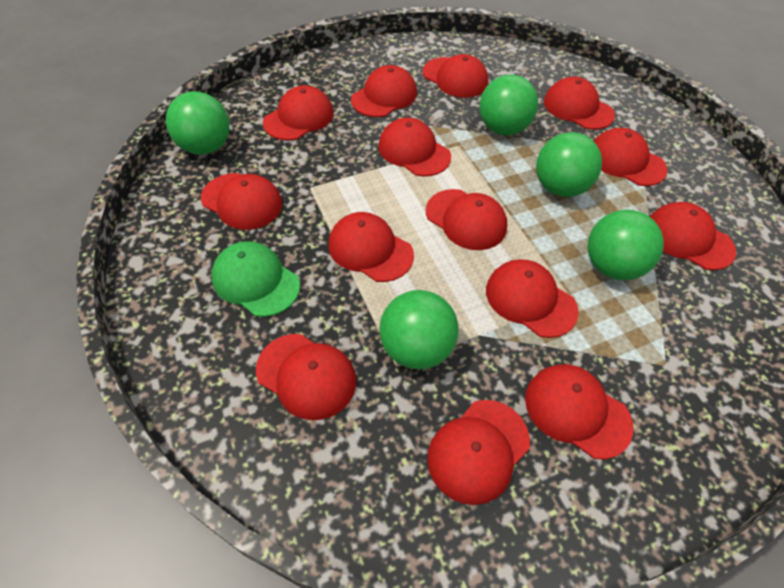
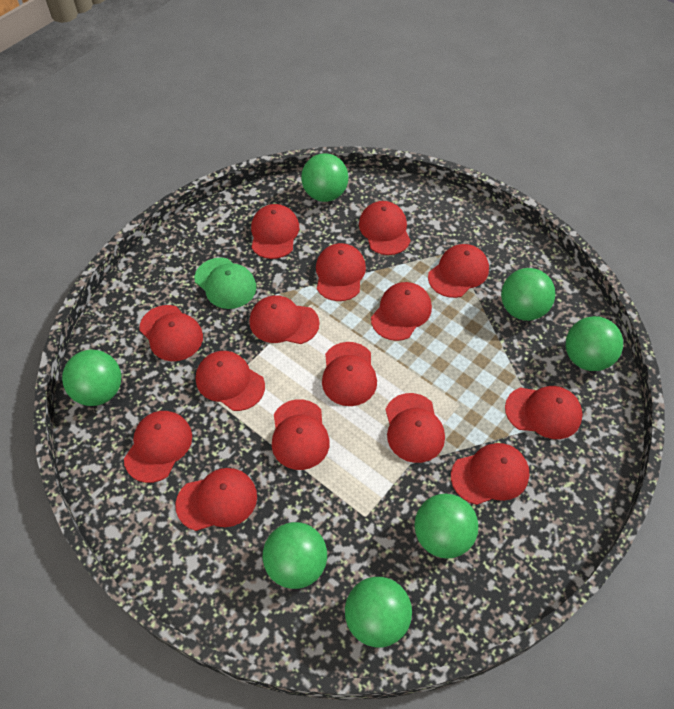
green ball: 5 -> 7
red cap: 14 -> 15

